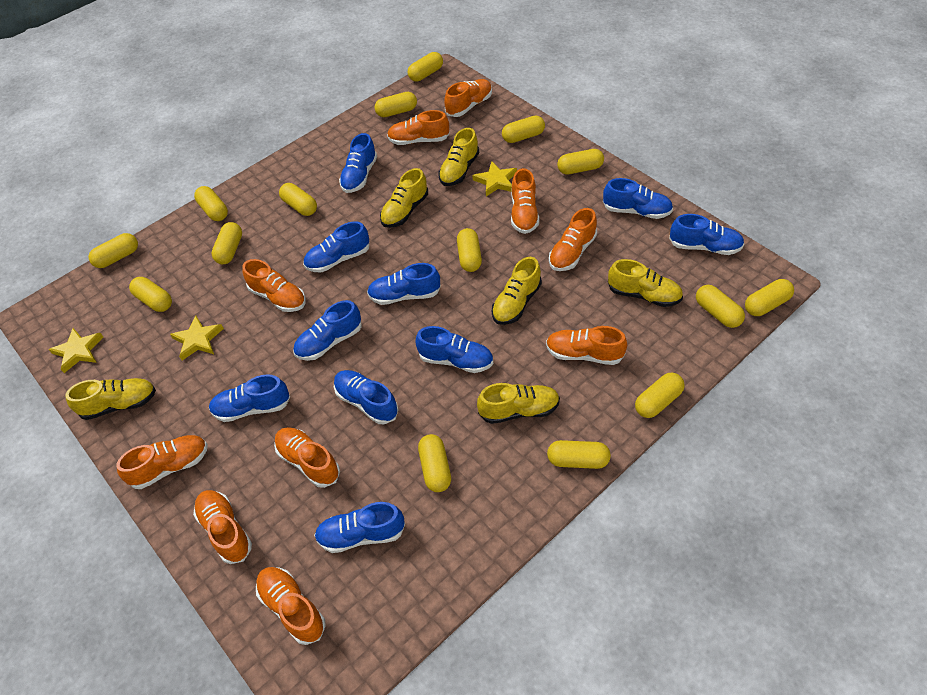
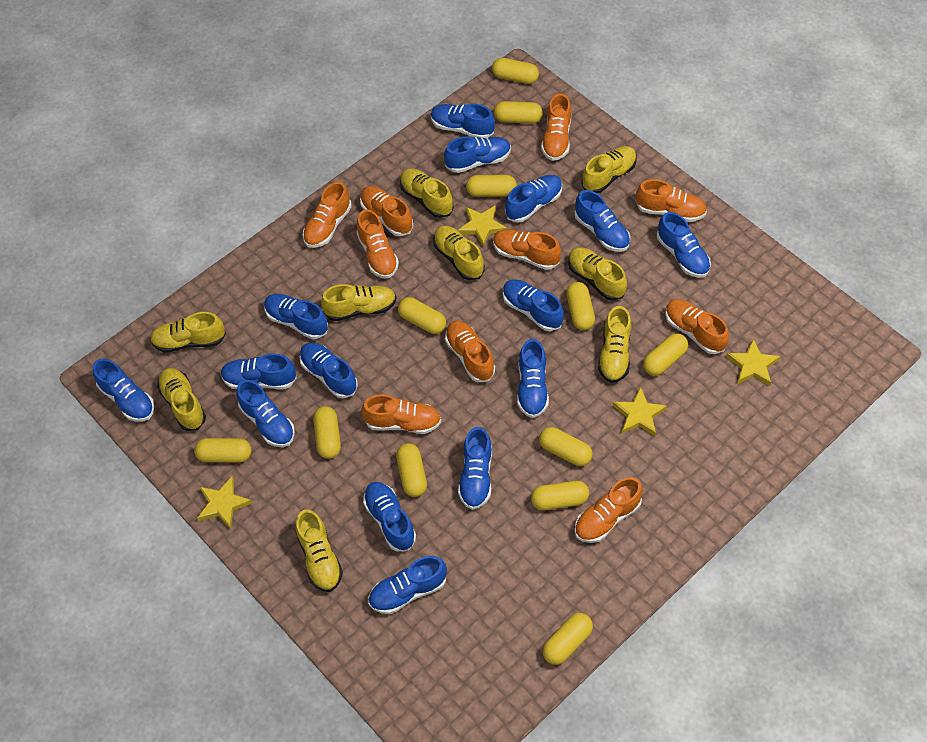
blue shoe: 10 -> 15
yellow capsule: 15 -> 12
yellow shoe: 6 -> 9
yellow star: 3 -> 4

